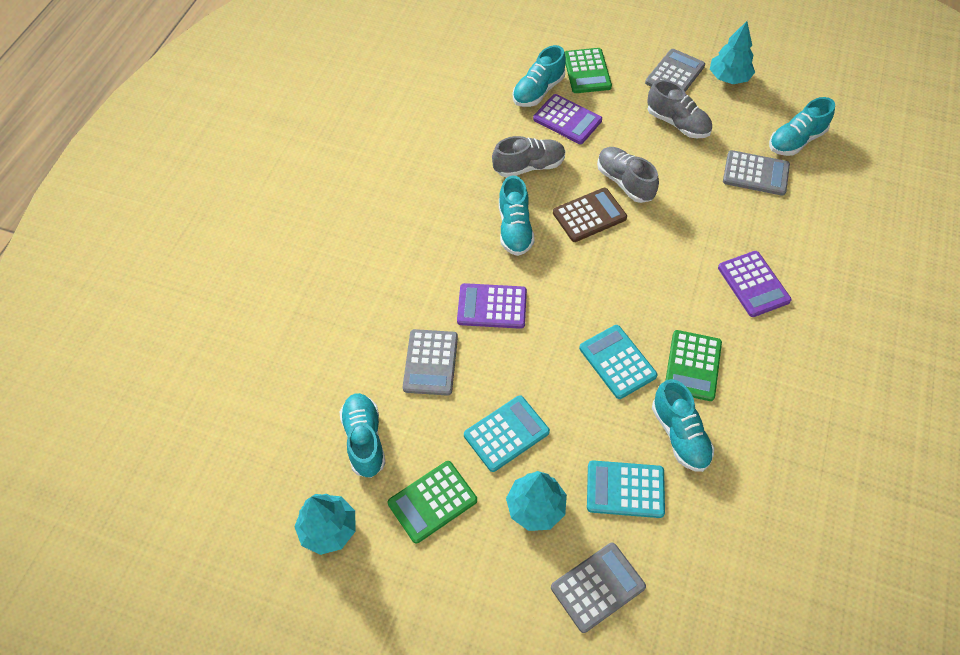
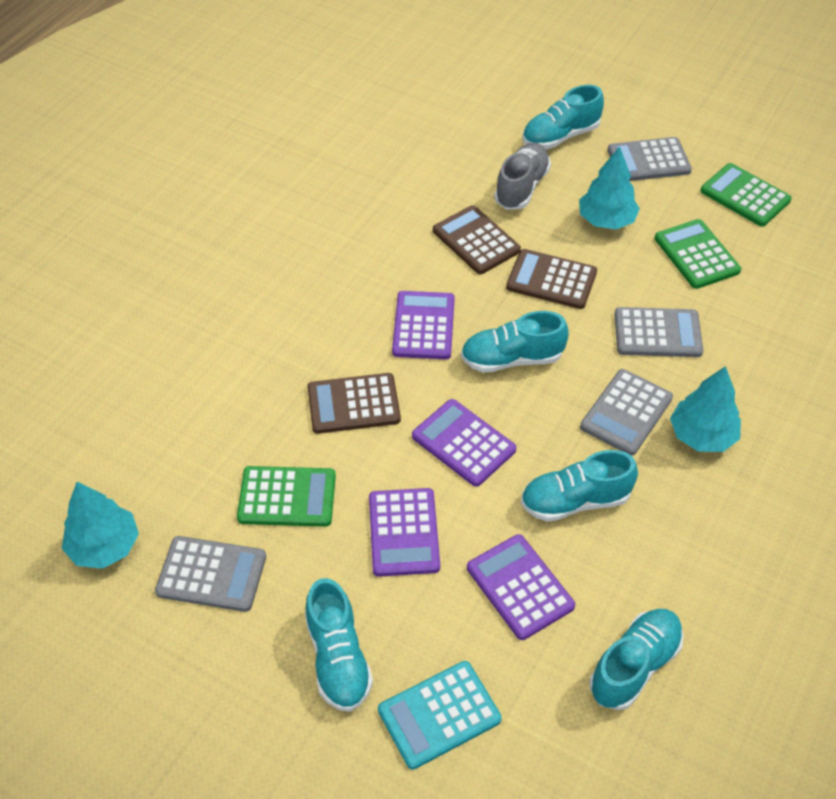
brown calculator: 1 -> 3
grey shoe: 3 -> 1
purple calculator: 3 -> 4
turquoise calculator: 3 -> 1

